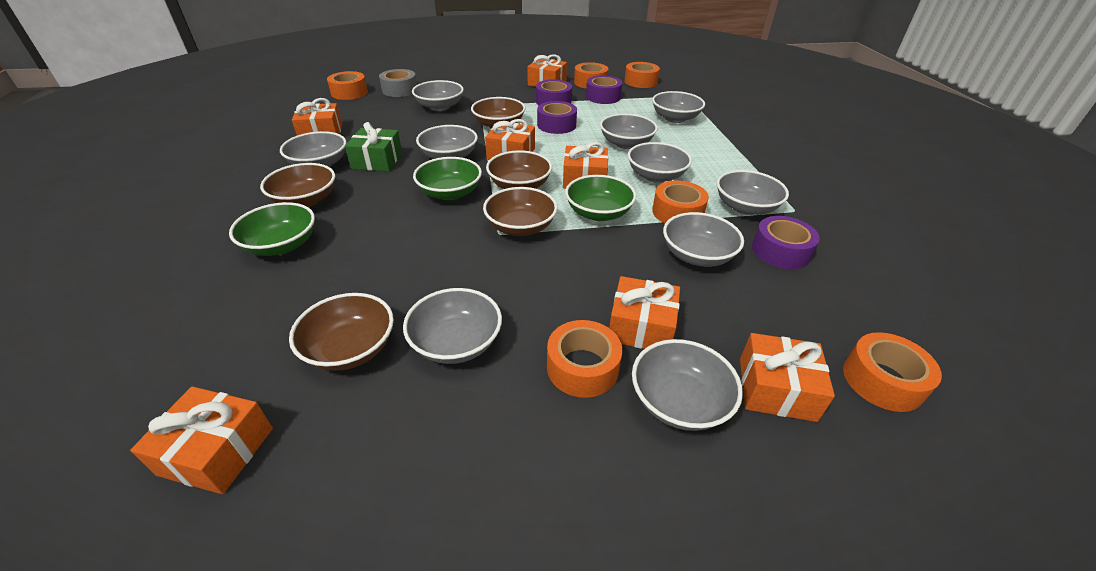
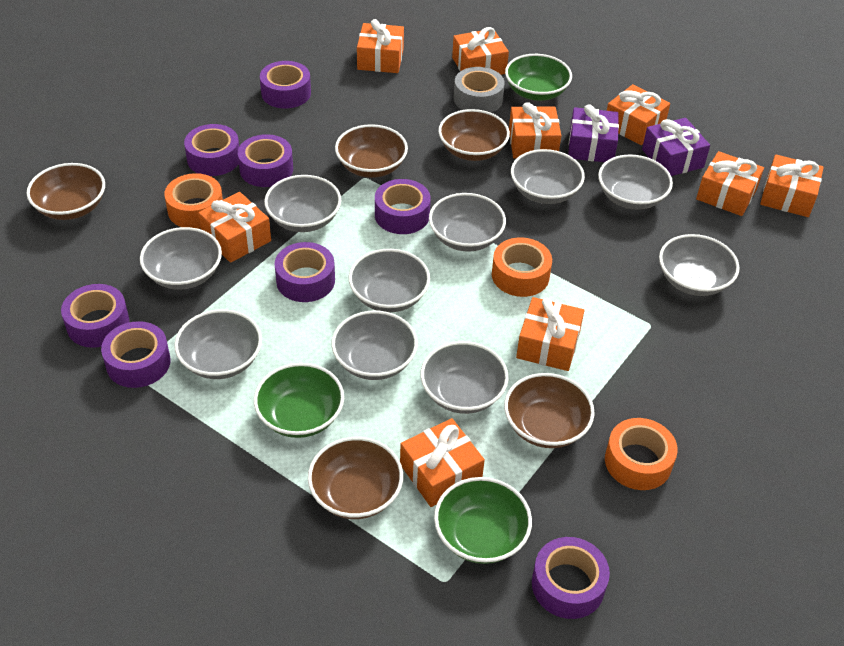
green gift: 1 -> 0
orange gift: 7 -> 9
orange tape: 6 -> 3
purple gift: 0 -> 2
purple tape: 4 -> 8

